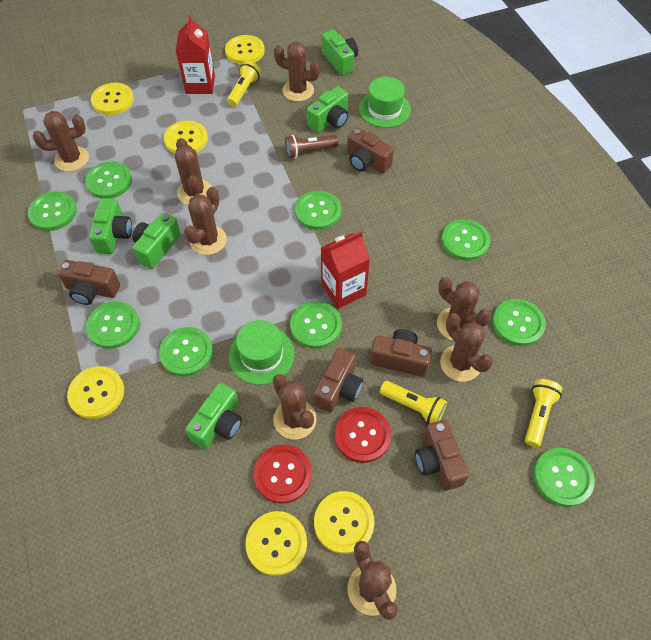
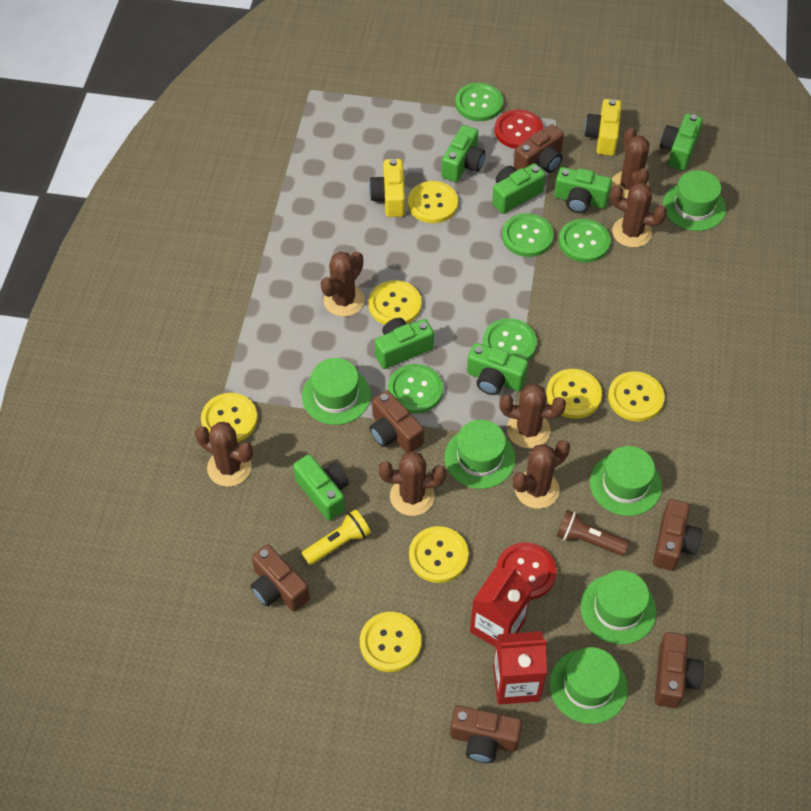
brown cactus: 8 -> 7
brown camera: 5 -> 6
green button: 9 -> 5
green camera: 5 -> 7
green hat: 2 -> 6
yellow button: 6 -> 7
yellow camera: 0 -> 2
yellow flashlight: 3 -> 1

